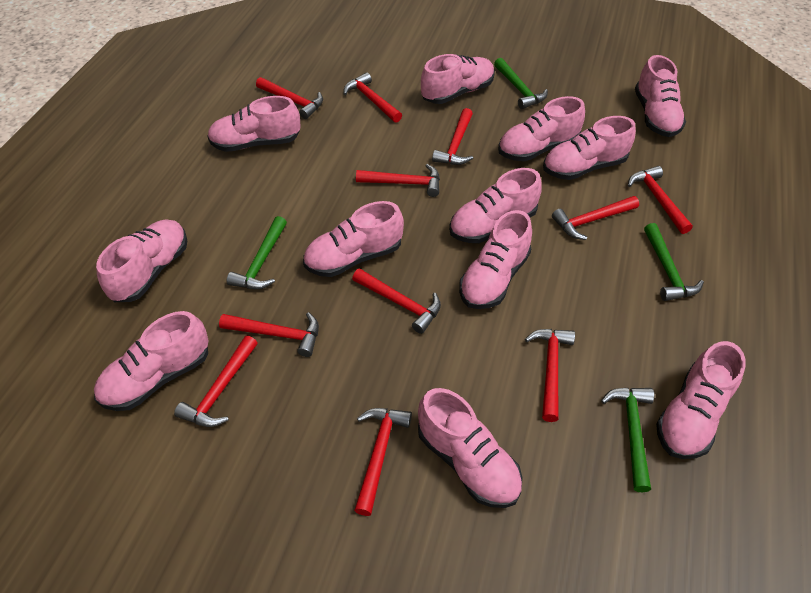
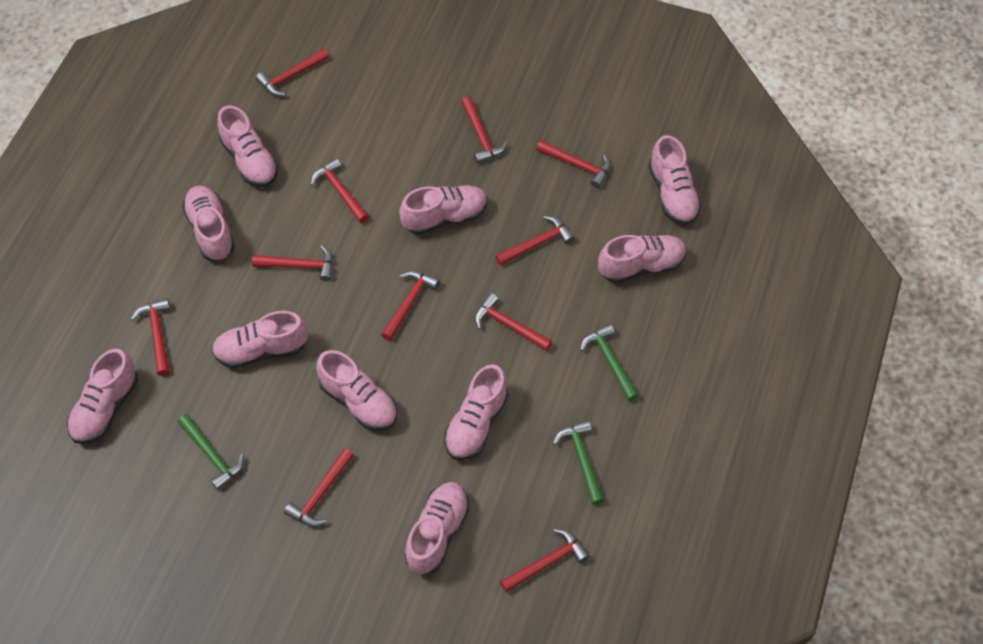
green hammer: 4 -> 3
pink shoe: 12 -> 10

